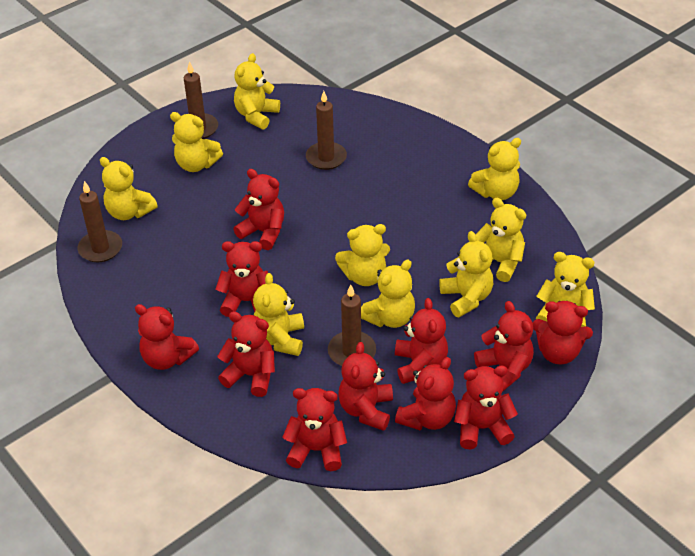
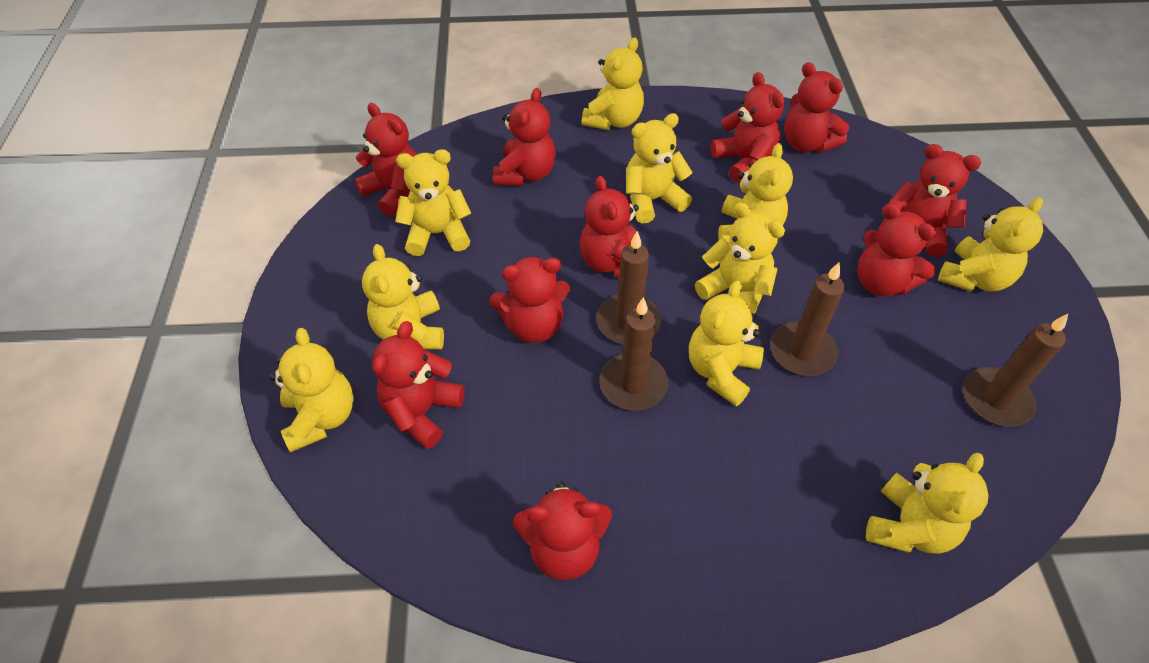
red teddy bear: 11 -> 10

